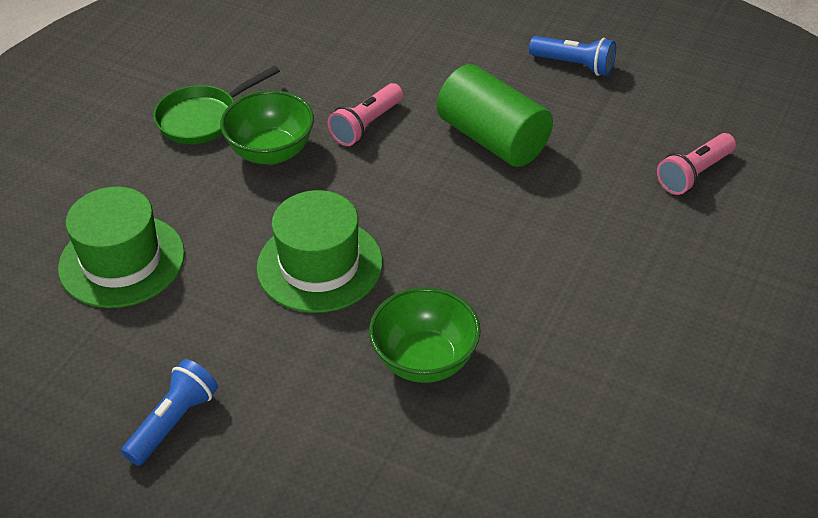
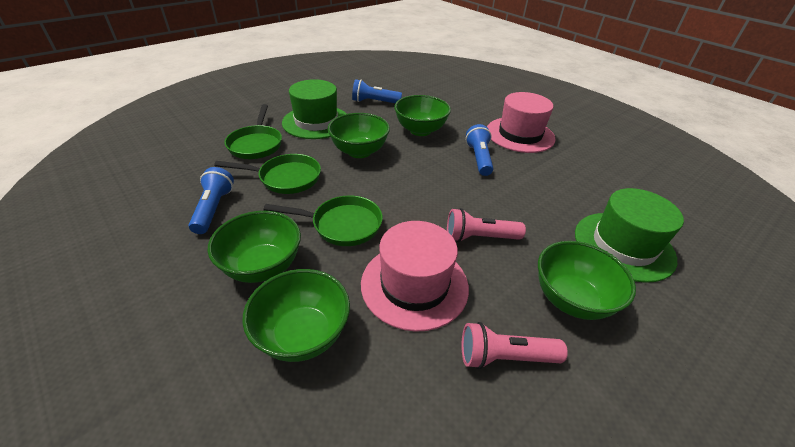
blue flashlight: 2 -> 3
green bowl: 2 -> 5
green cylinder: 1 -> 0
green pan: 1 -> 3
pink hat: 0 -> 2

